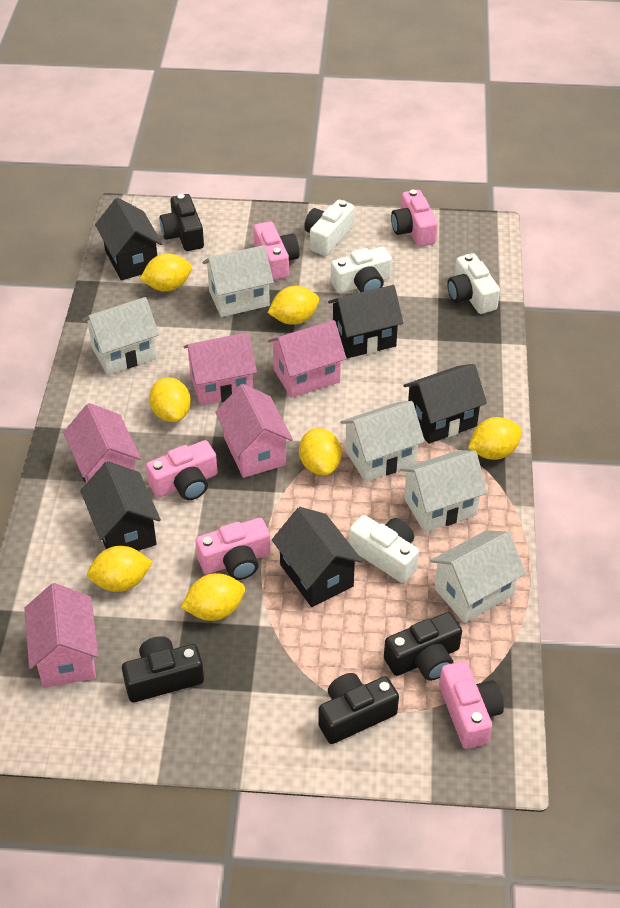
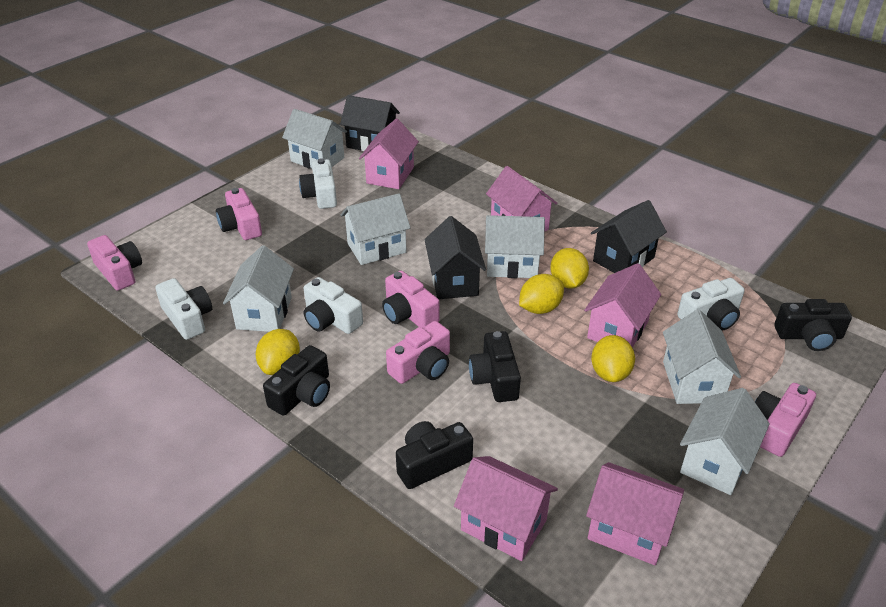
black house: 5 -> 3
white house: 5 -> 6
yellow lemon: 7 -> 4

